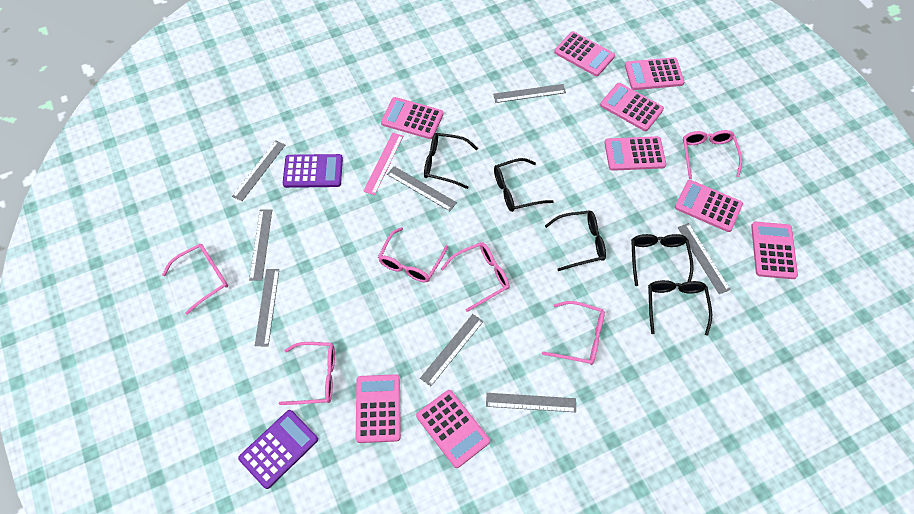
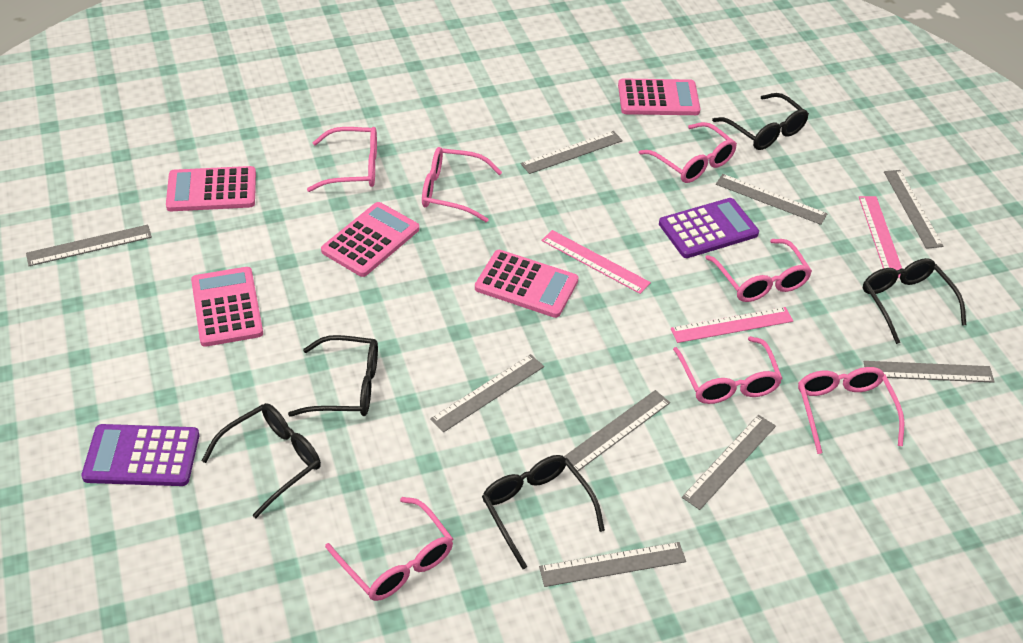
grey ruler: 8 -> 9
pink calculator: 9 -> 5
pink glasses: 6 -> 7
pink ruler: 1 -> 3

